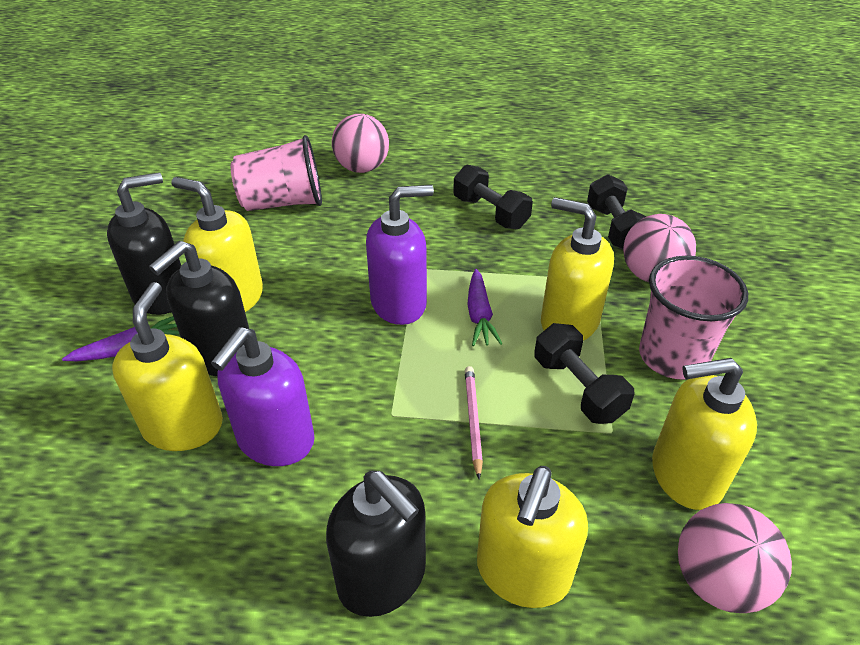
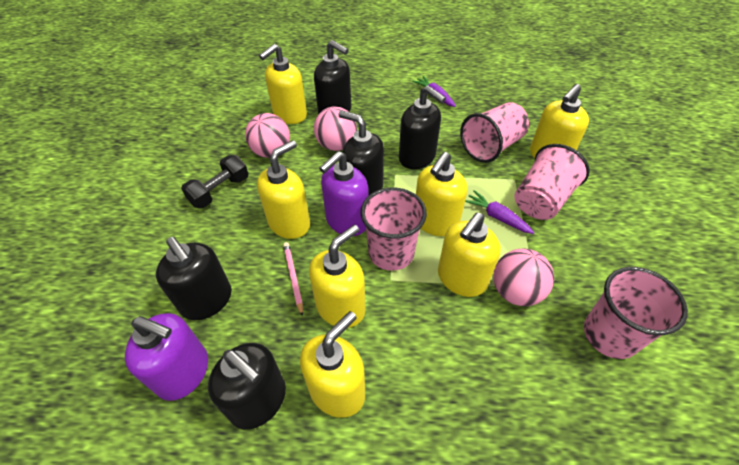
black dumbbell: 3 -> 1
black soap dispenser: 3 -> 5
pink cup: 2 -> 4
yellow soap dispenser: 5 -> 7

